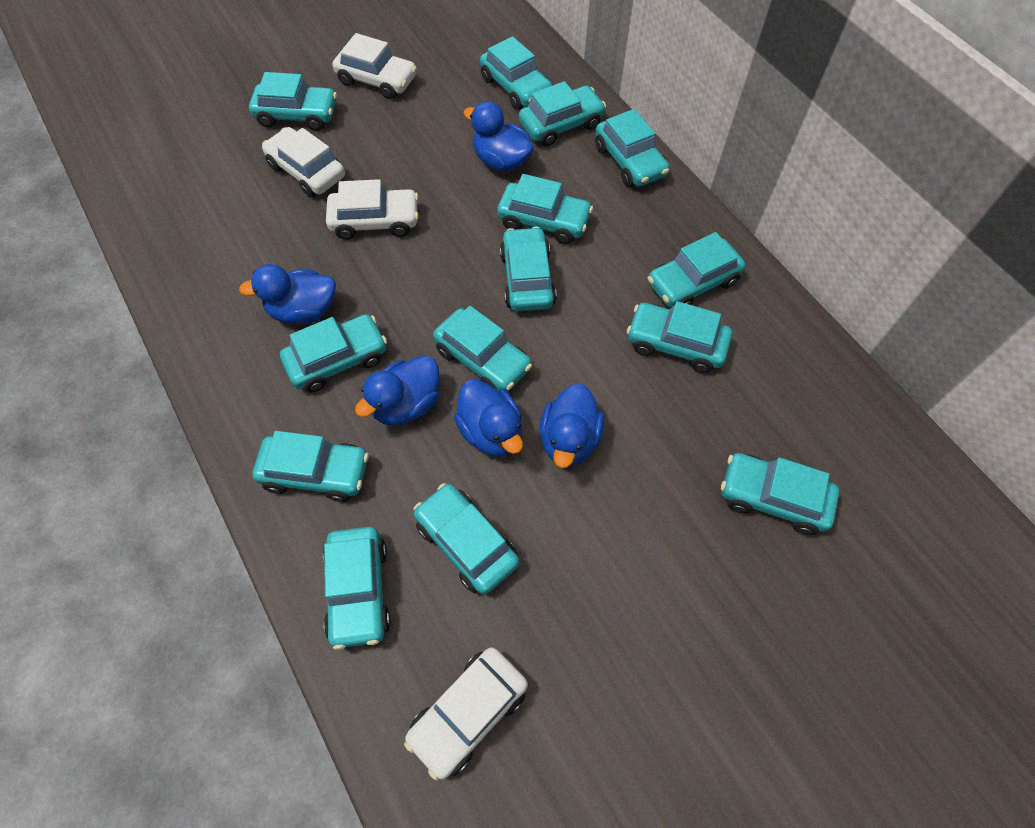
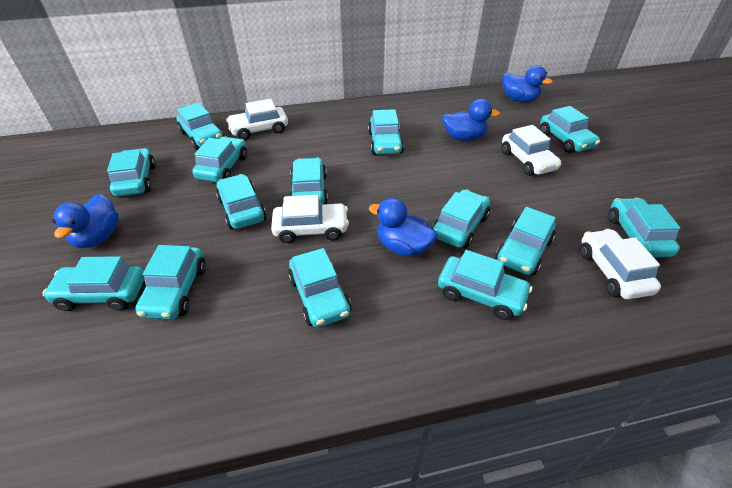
blue duck: 5 -> 4

